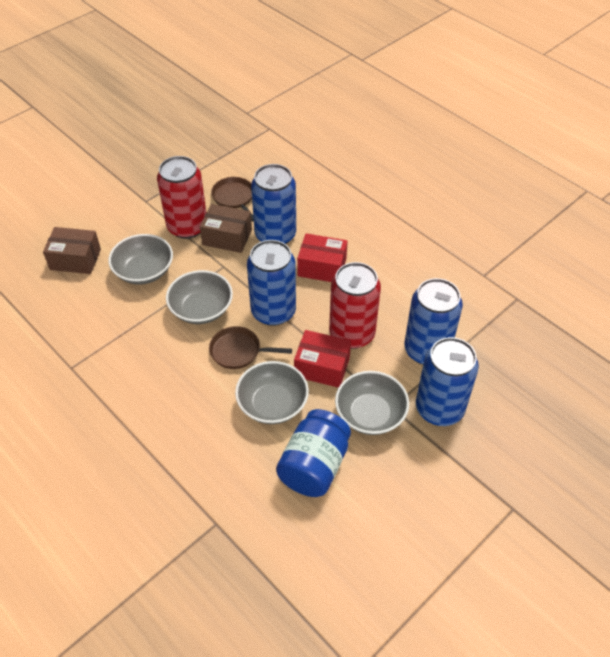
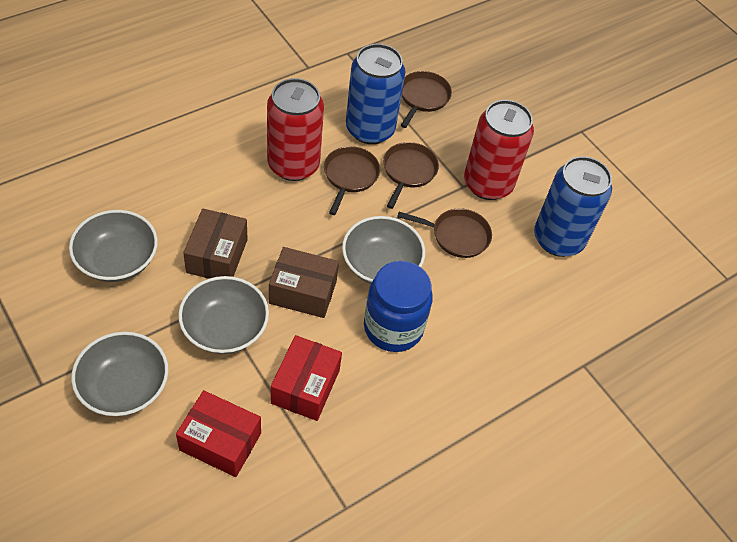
blue can: 4 -> 2
brown pan: 2 -> 4

